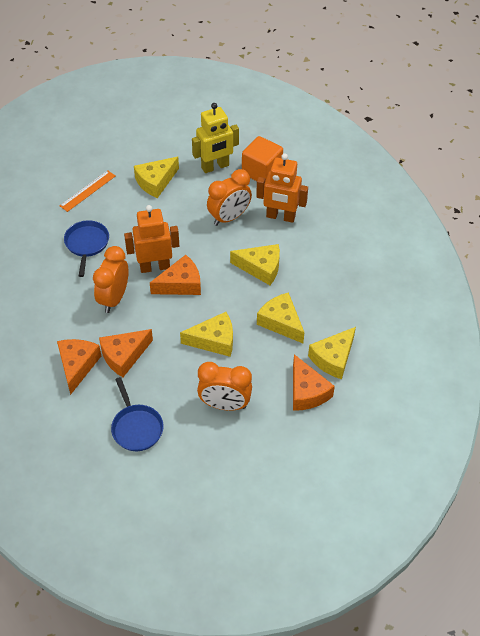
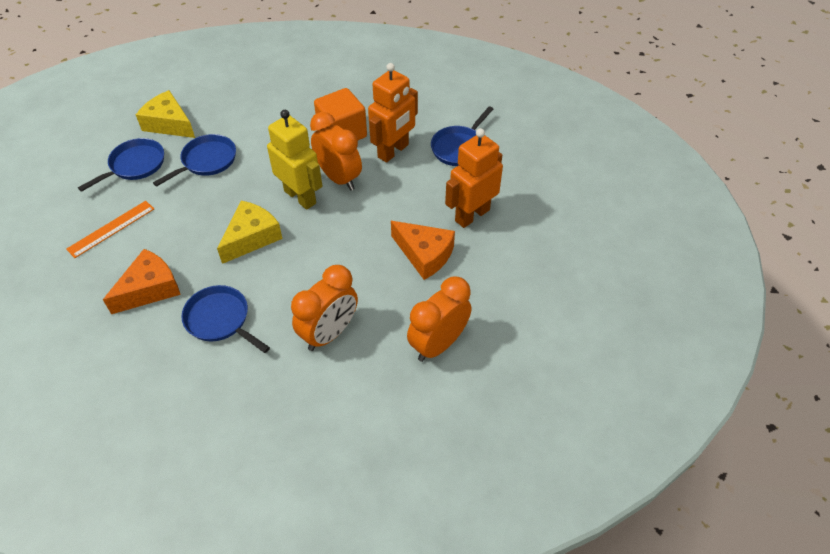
blue pan: 2 -> 4
orange cheese: 4 -> 2
yellow cheese: 5 -> 2

